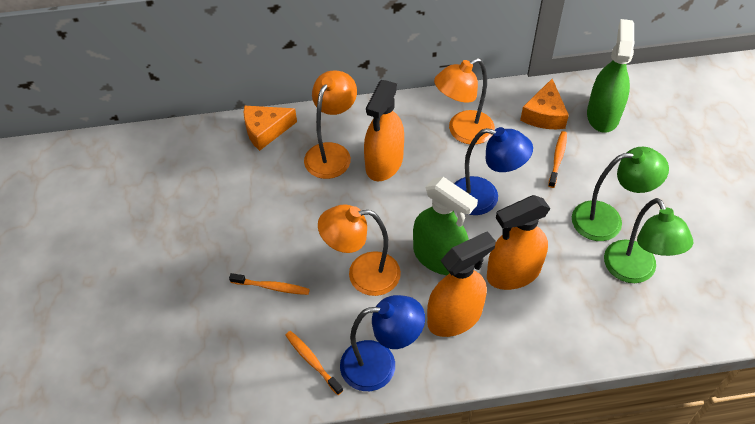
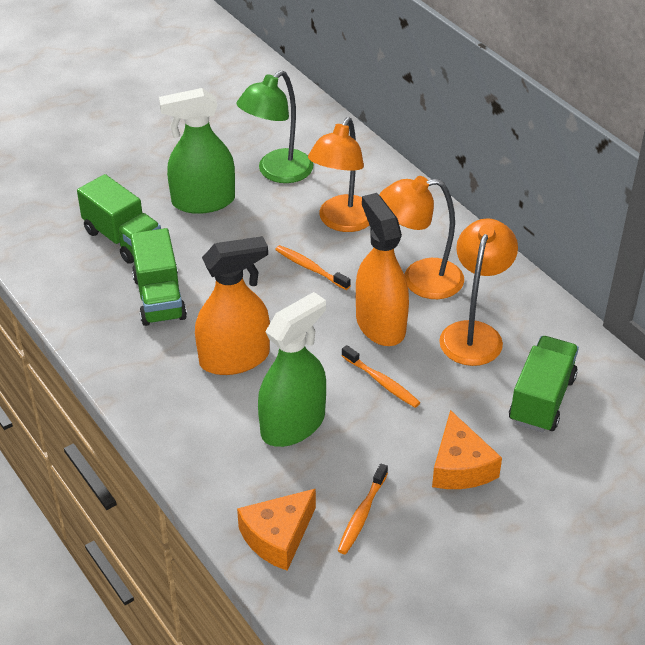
blue lamp: 2 -> 0
green lamp: 2 -> 1
green truck: 0 -> 3
orange spray bottle: 3 -> 2

